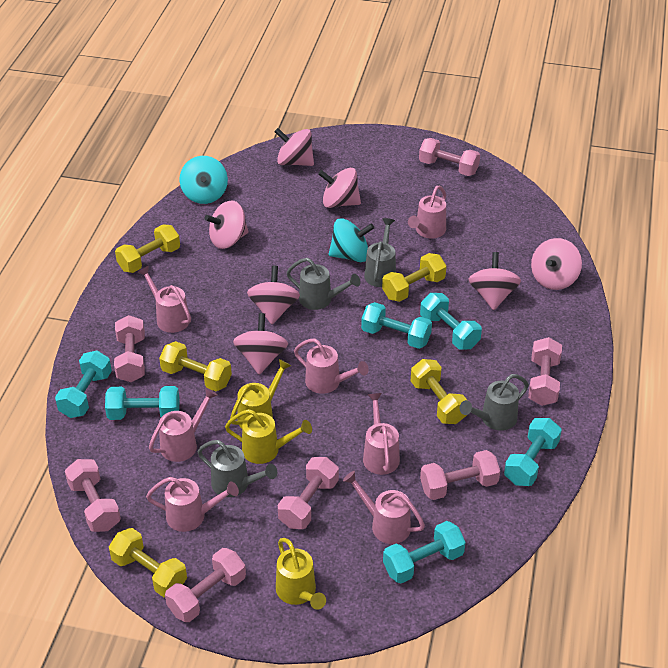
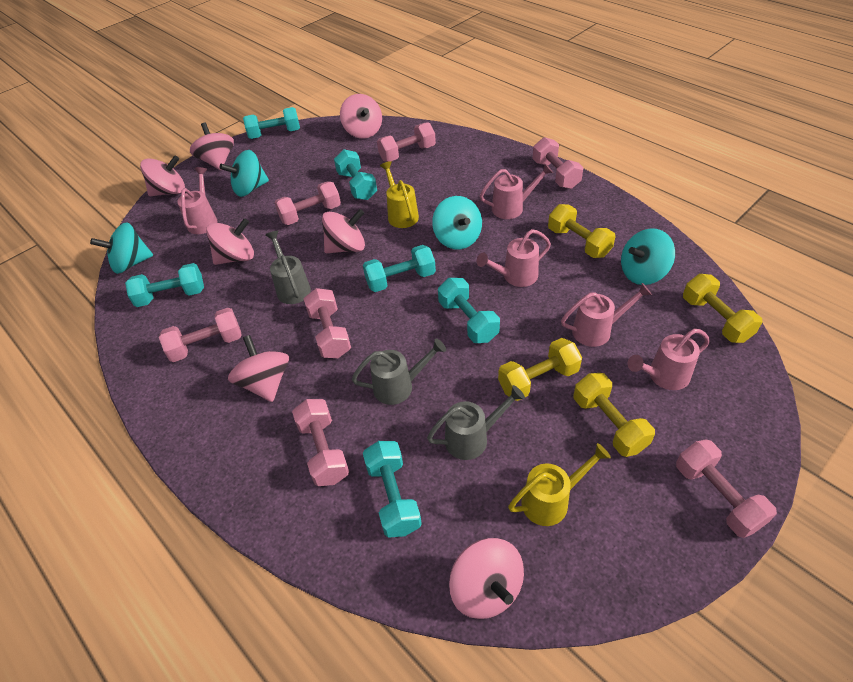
grey watering can: 4 -> 3
pink watering can: 7 -> 5
turquoise spinning top: 2 -> 4
yellow dumbbell: 5 -> 4
yellow watering can: 3 -> 2

